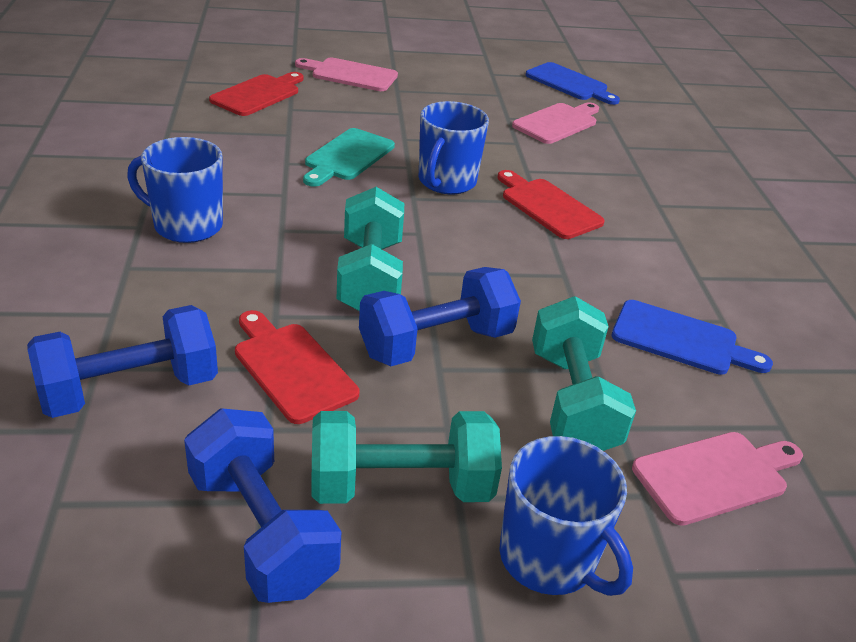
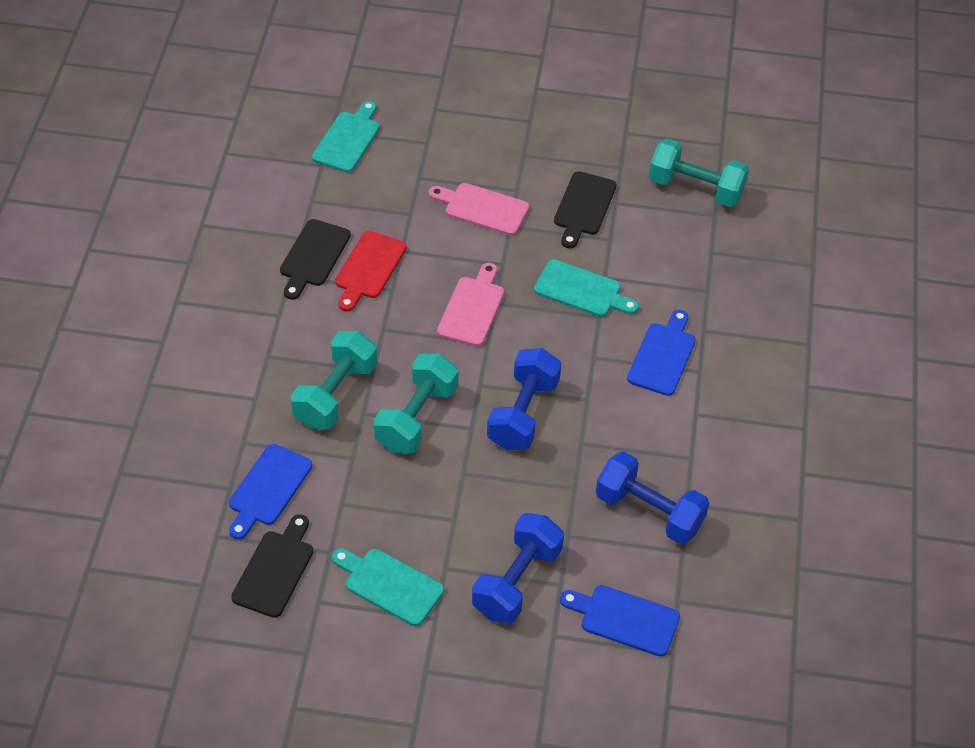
black cutting board: 0 -> 3
blue cutting board: 2 -> 3
blue mug: 3 -> 0
pink cutting board: 3 -> 2
red cutting board: 3 -> 1
turquoise cutting board: 1 -> 3

